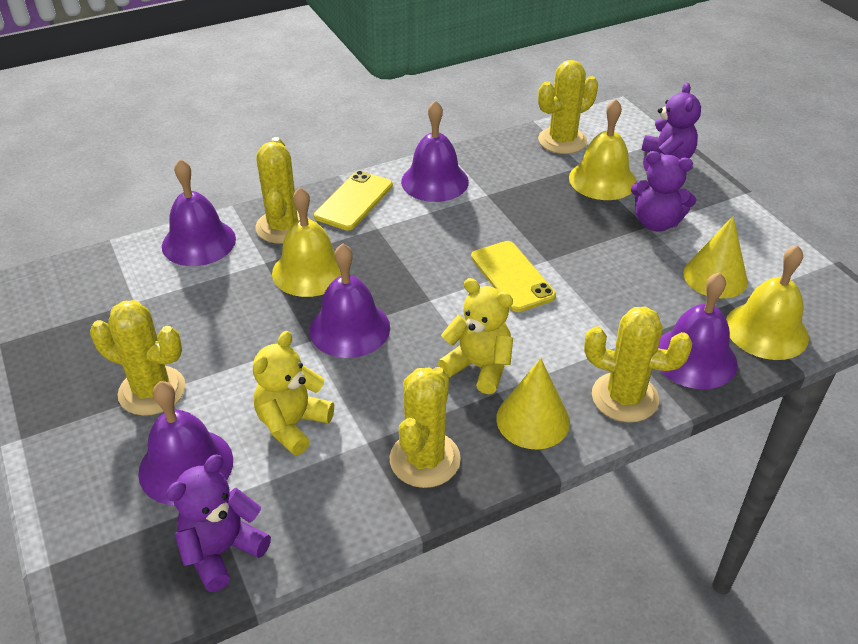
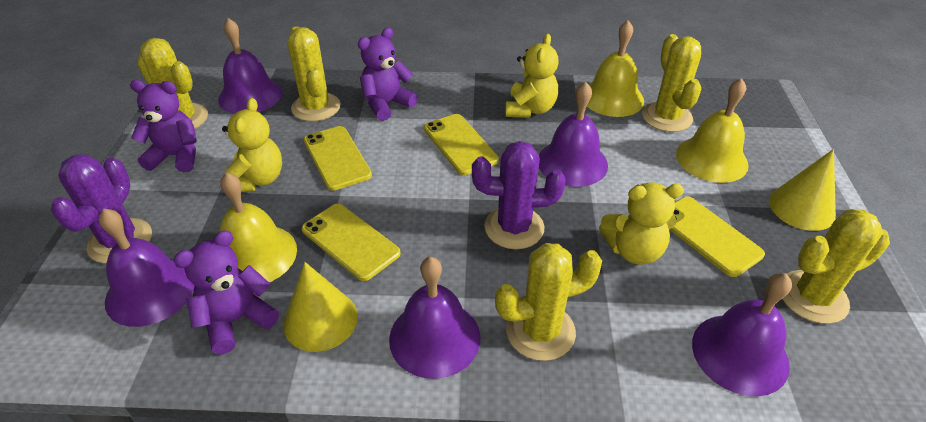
purple cactus: 0 -> 2
yellow phone: 2 -> 4
yellow teddy bear: 2 -> 3

